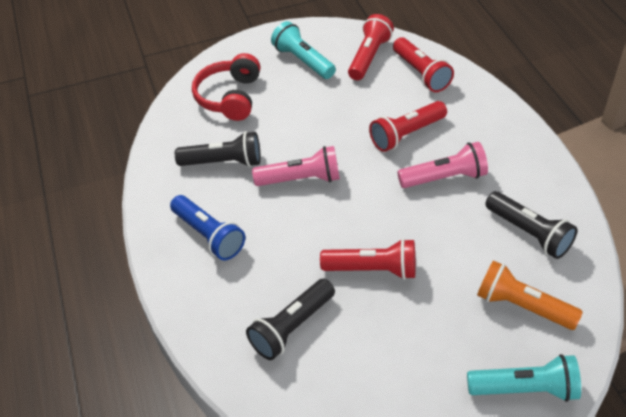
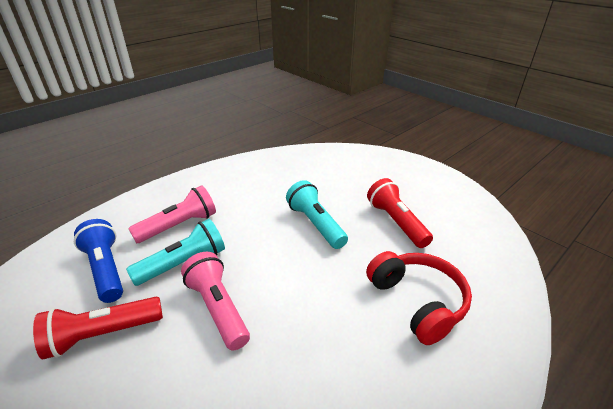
black flashlight: 3 -> 0
orange flashlight: 1 -> 0
red flashlight: 4 -> 2

